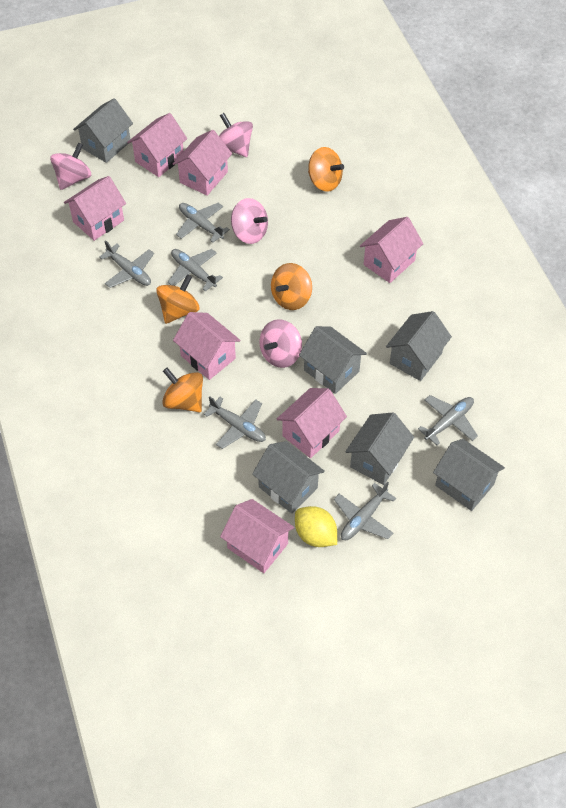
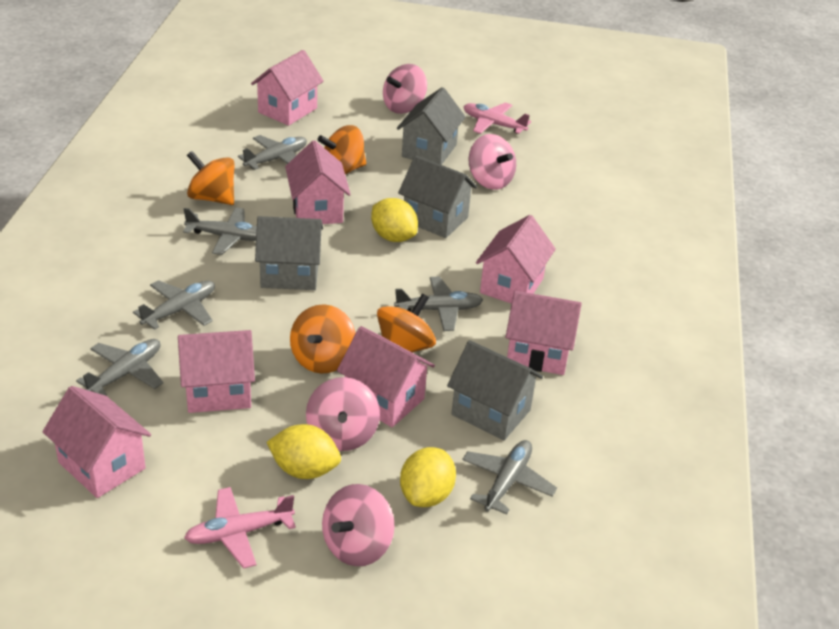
grey house: 6 -> 4
pink plane: 0 -> 2
yellow lemon: 1 -> 3

